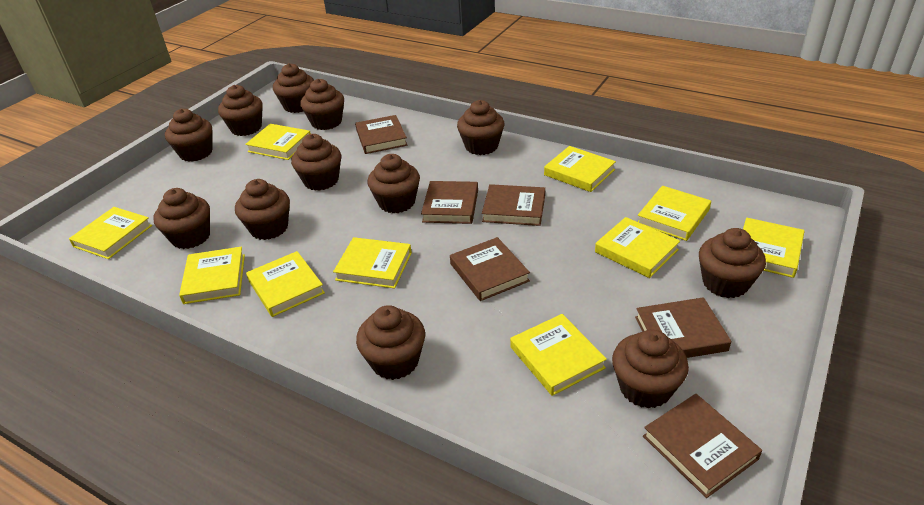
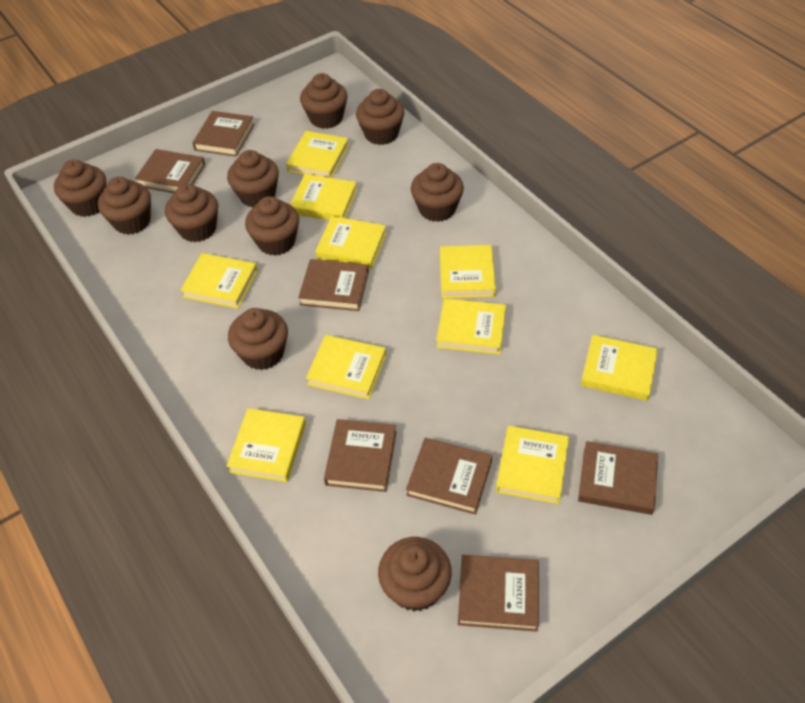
brown book: 6 -> 7
brown cupcake: 12 -> 10

